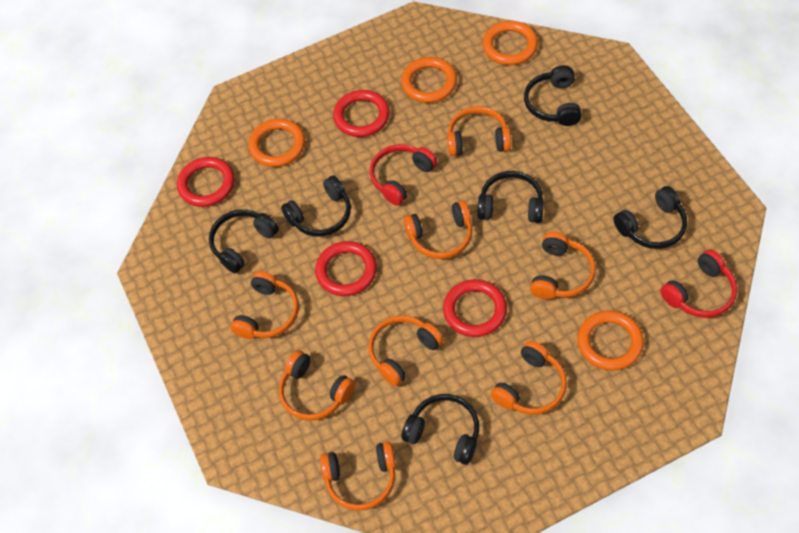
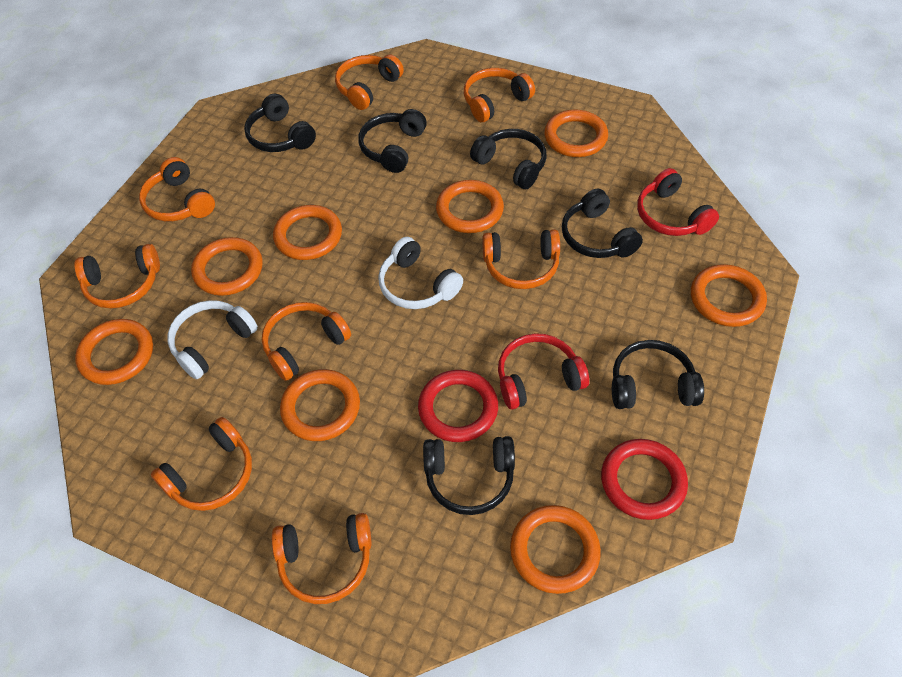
orange ring: 4 -> 8
red ring: 4 -> 2
white headphones: 0 -> 2

